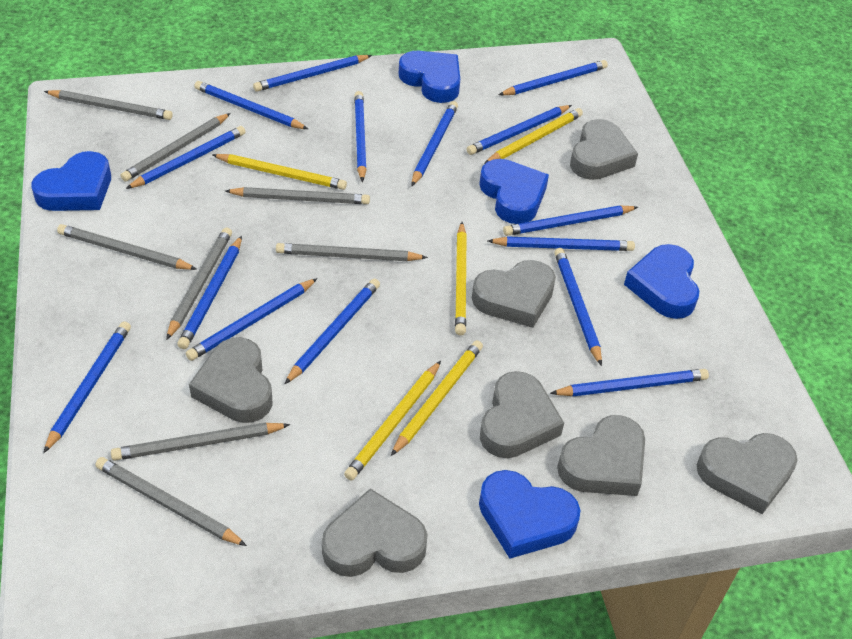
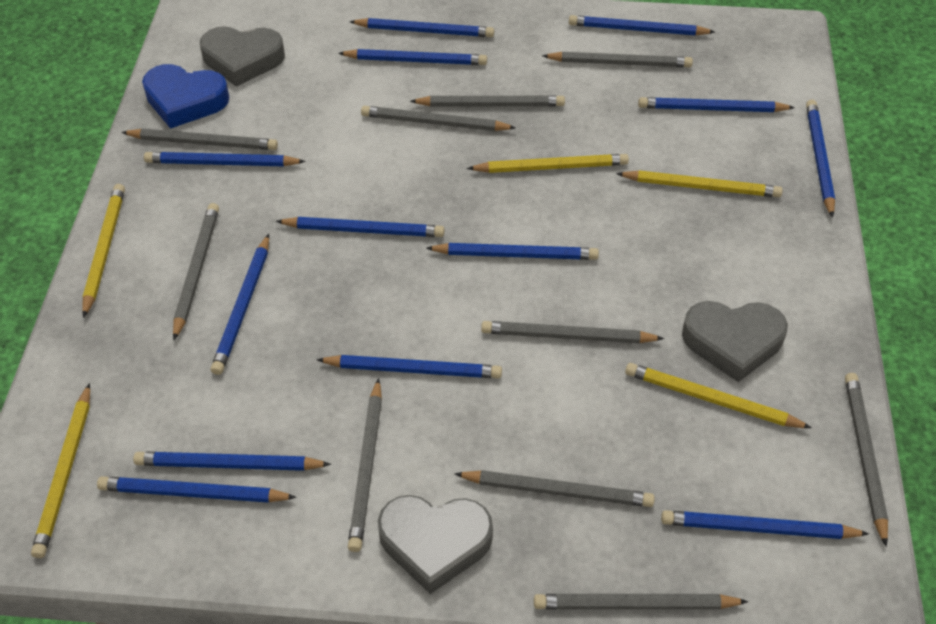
blue heart: 5 -> 1
blue pencil: 15 -> 13
grey heart: 7 -> 3
grey pencil: 8 -> 10

